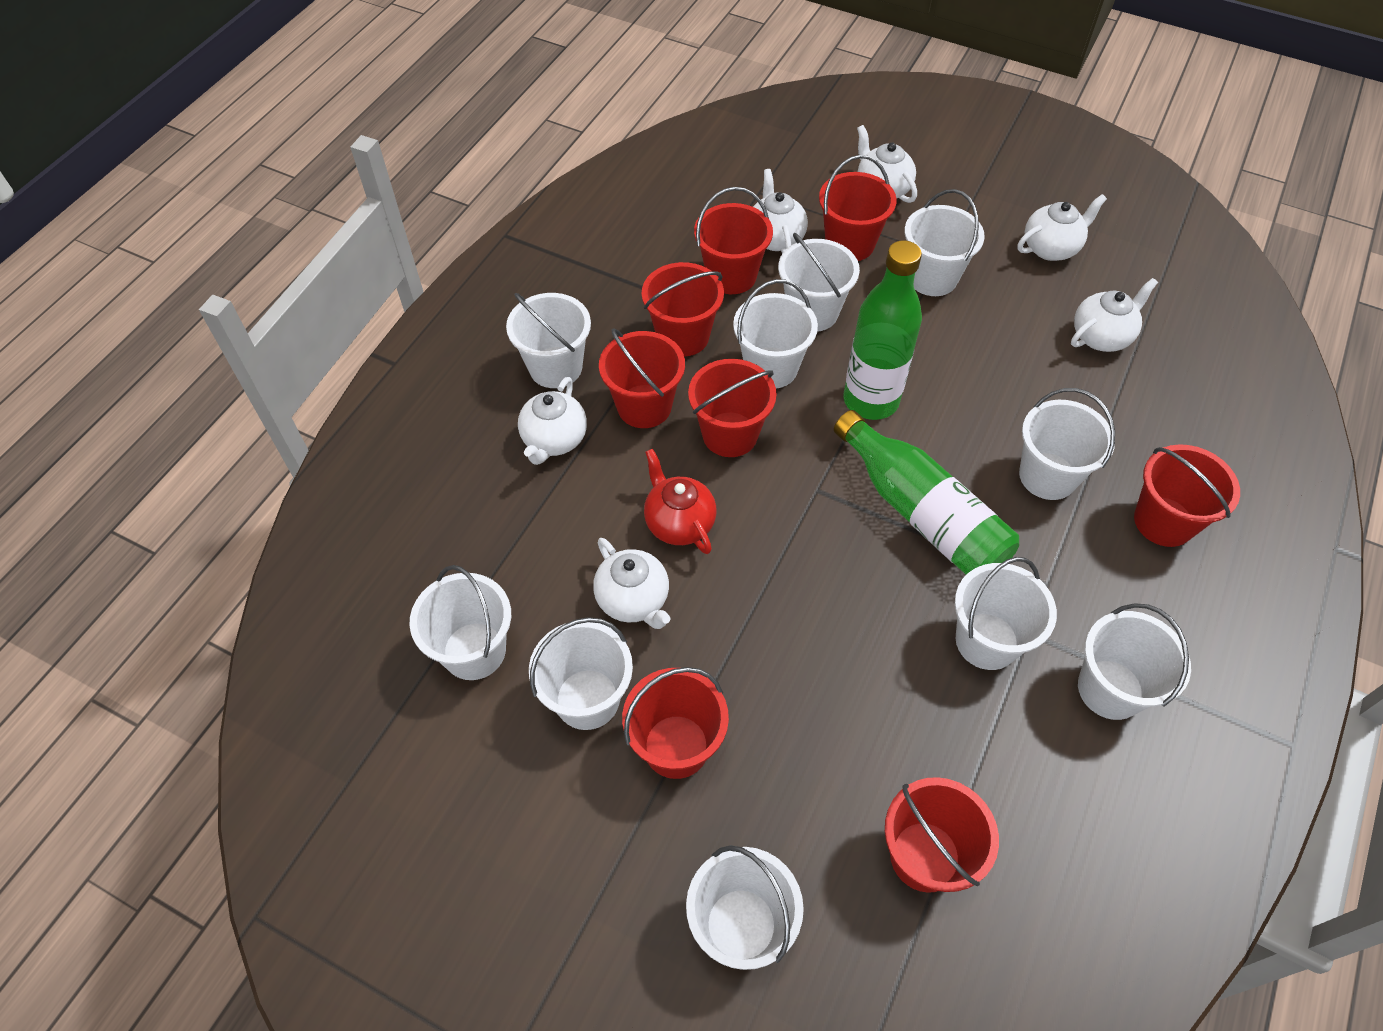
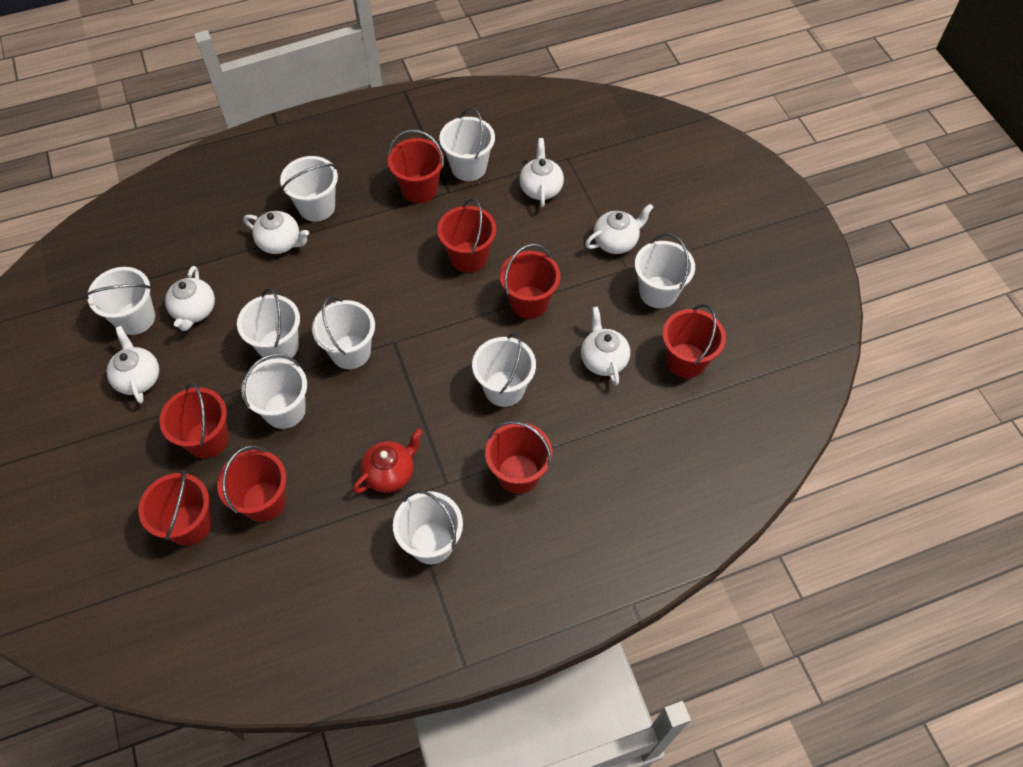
green bottle: 2 -> 0
white bucket: 10 -> 9

